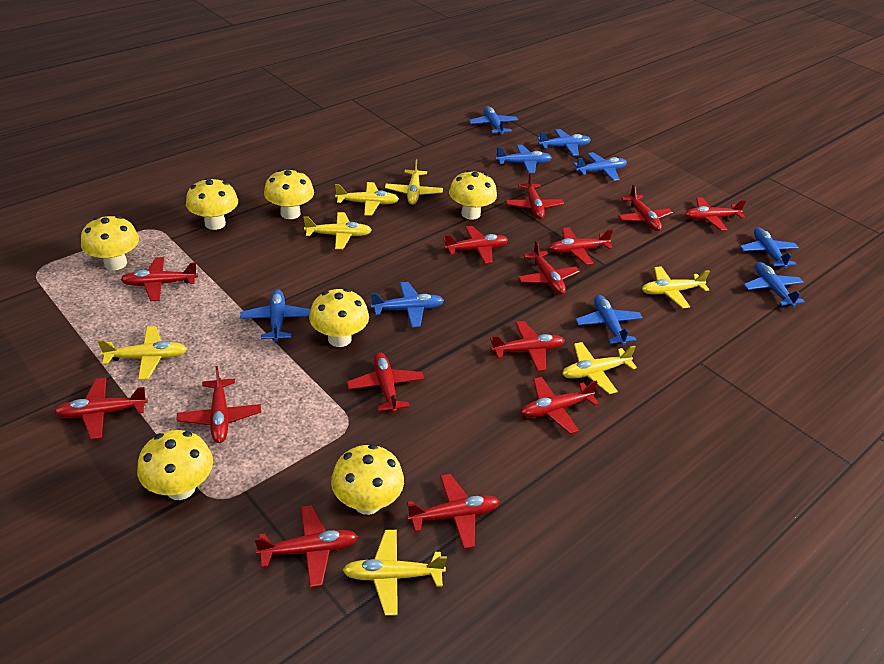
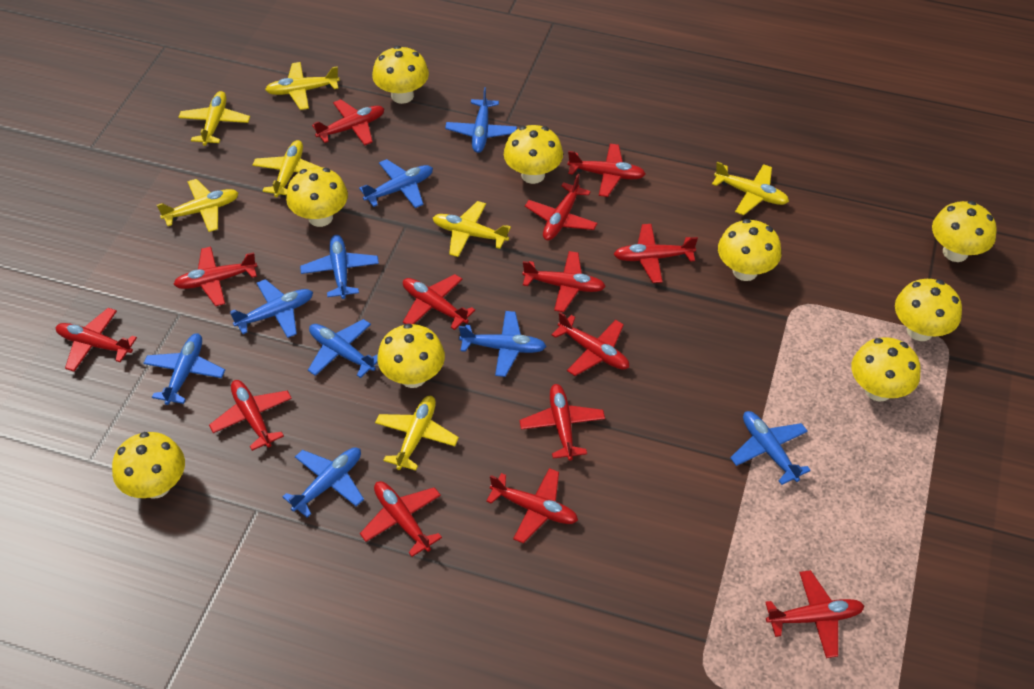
yellow mushroom: 7 -> 9

